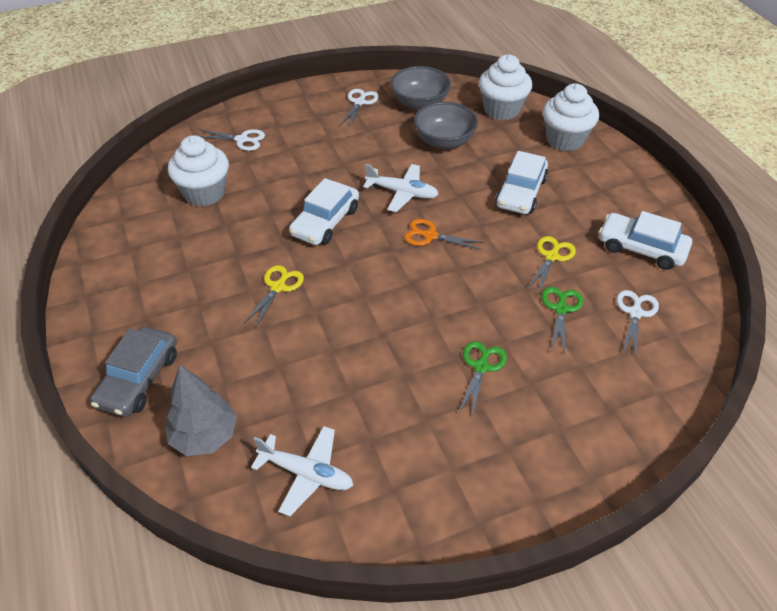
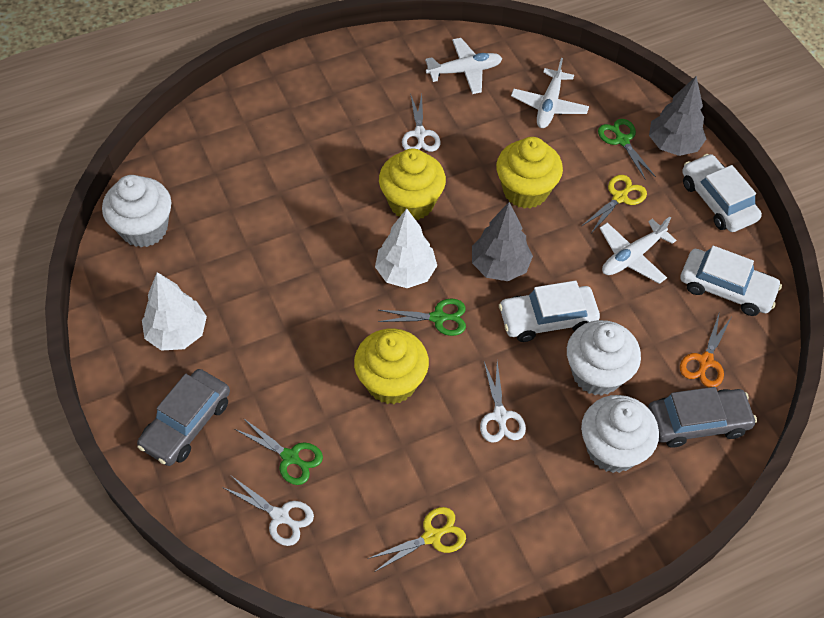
green scissors: 2 -> 3
grey bowl: 2 -> 0
grey car: 1 -> 2
grey tree: 1 -> 2
white plane: 2 -> 3
white tree: 0 -> 2
yellow cupcake: 0 -> 3

